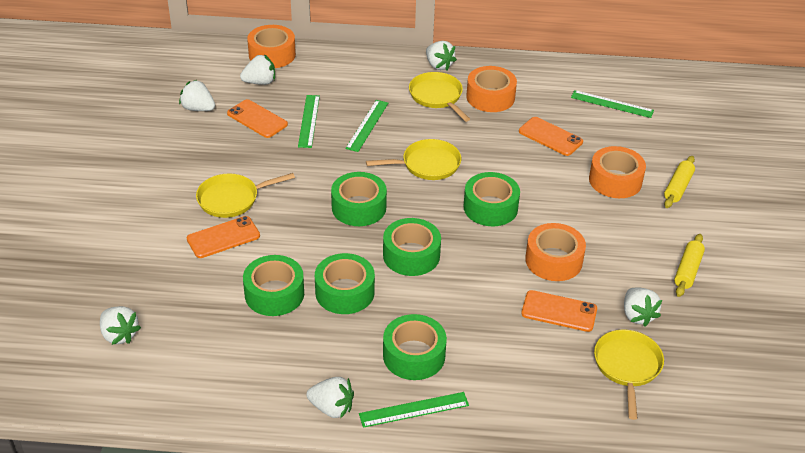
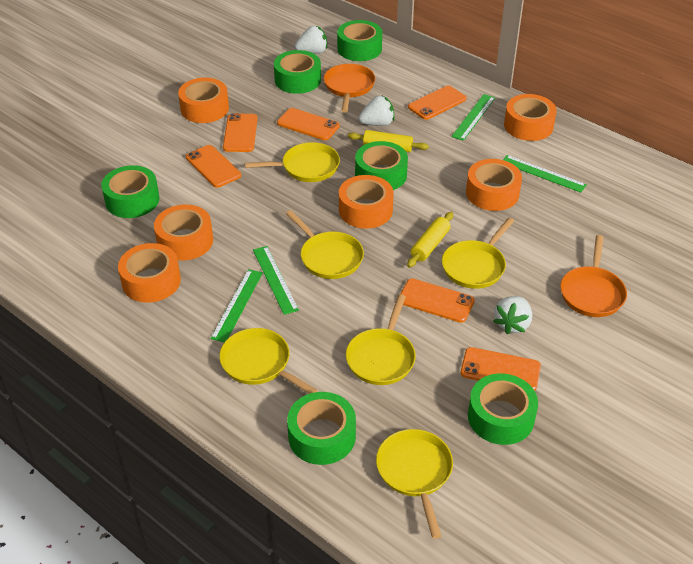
orange pan: 0 -> 2
orange phone: 4 -> 6
orange tape: 4 -> 6
white strawberry: 6 -> 3
yellow pan: 4 -> 6

